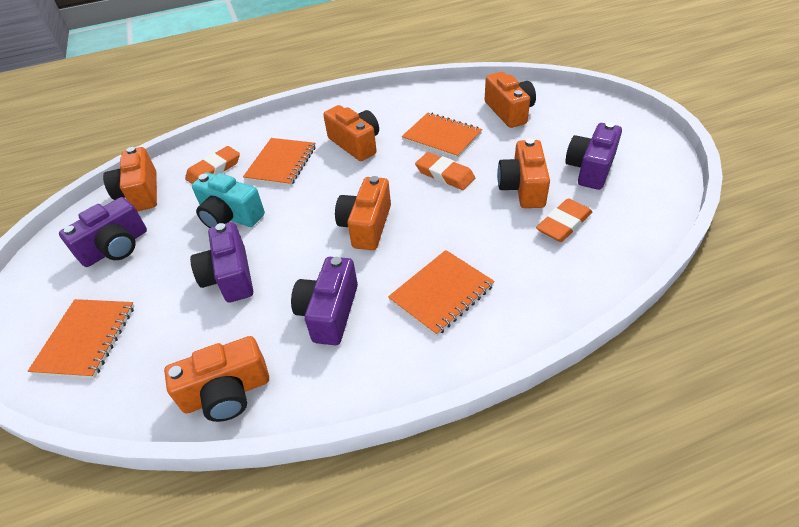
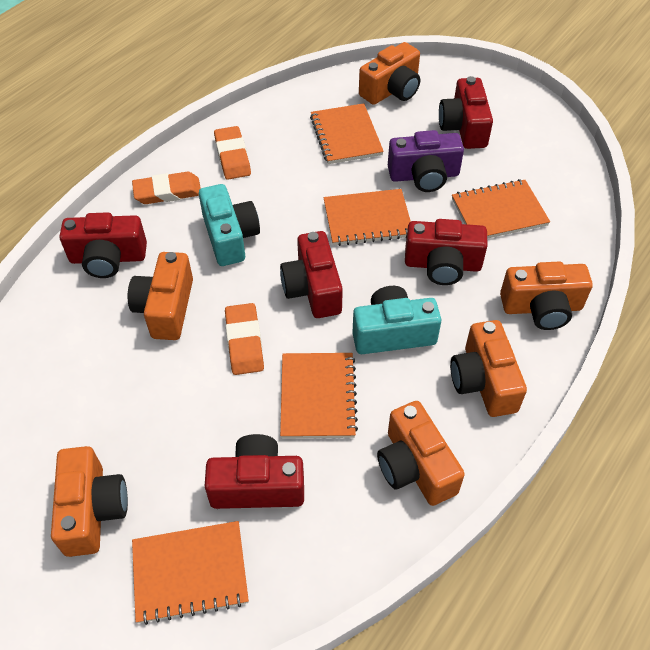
orange notebook: 4 -> 5
purple camera: 4 -> 1
red camera: 0 -> 5
turquoise camera: 1 -> 2

